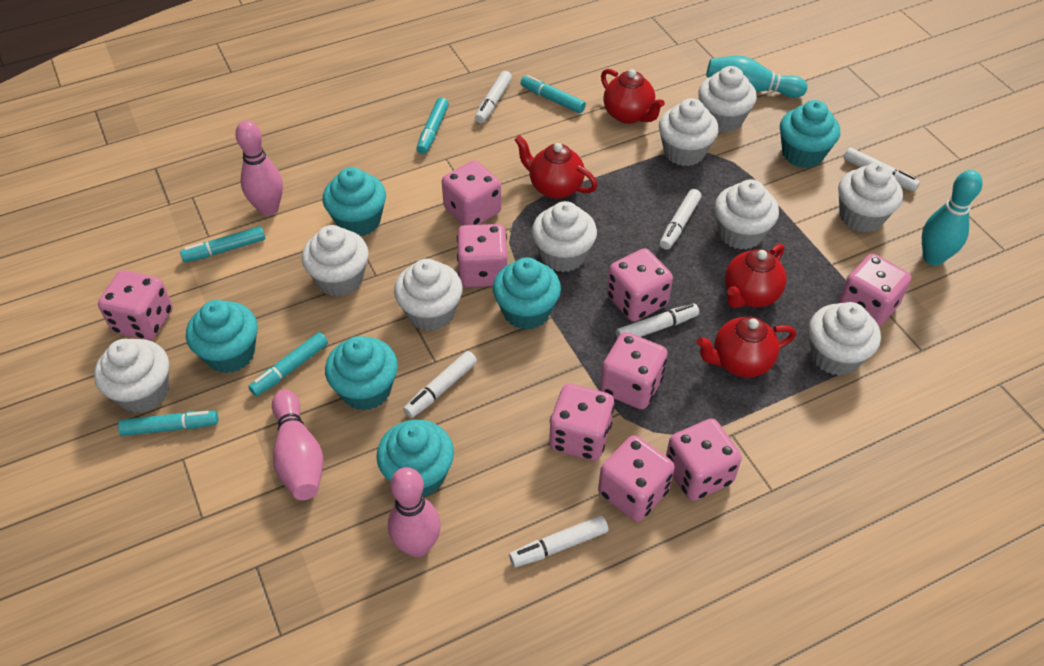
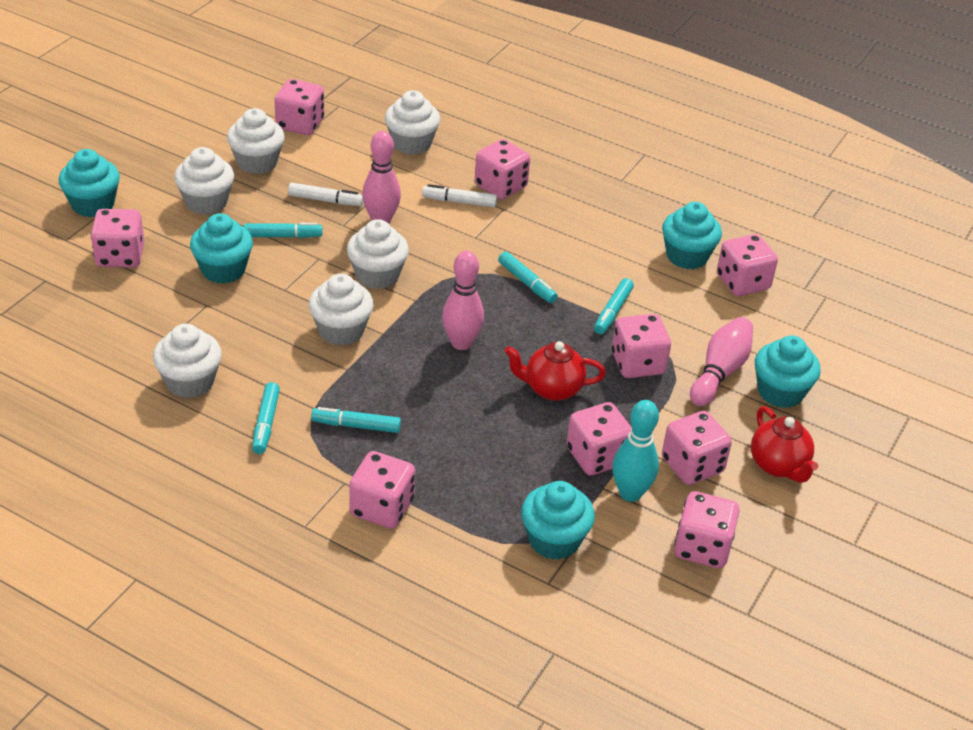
red teapot: 4 -> 2
turquoise bowling pin: 2 -> 1
turquoise cupcake: 6 -> 5
white cupcake: 9 -> 6
white marker: 6 -> 2

